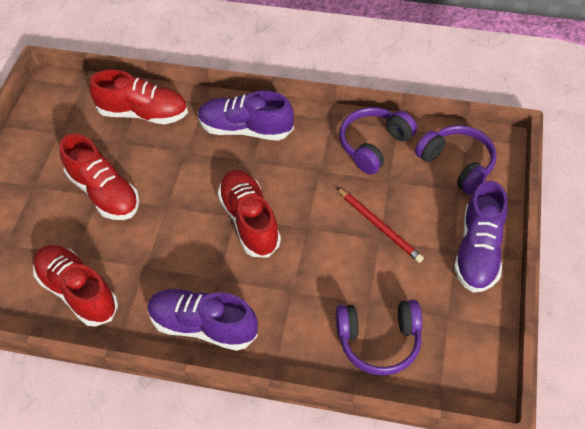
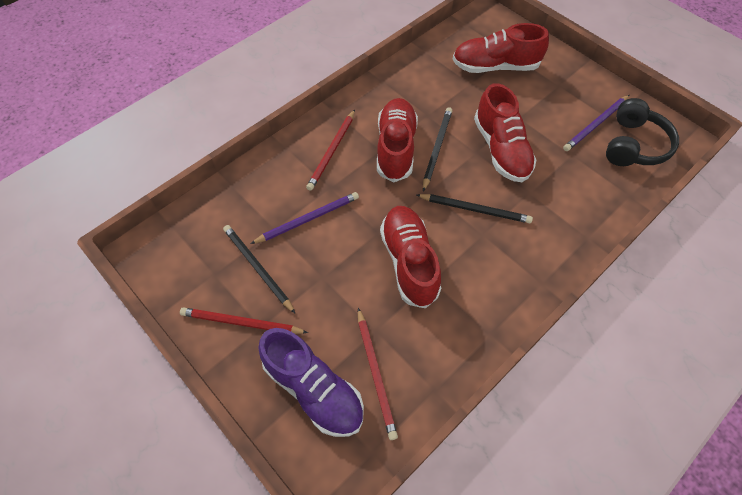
black headphones: 0 -> 1
black pencil: 0 -> 3
purple headphones: 3 -> 0
purple pencil: 0 -> 2
purple shoe: 3 -> 1
red pencil: 1 -> 3

